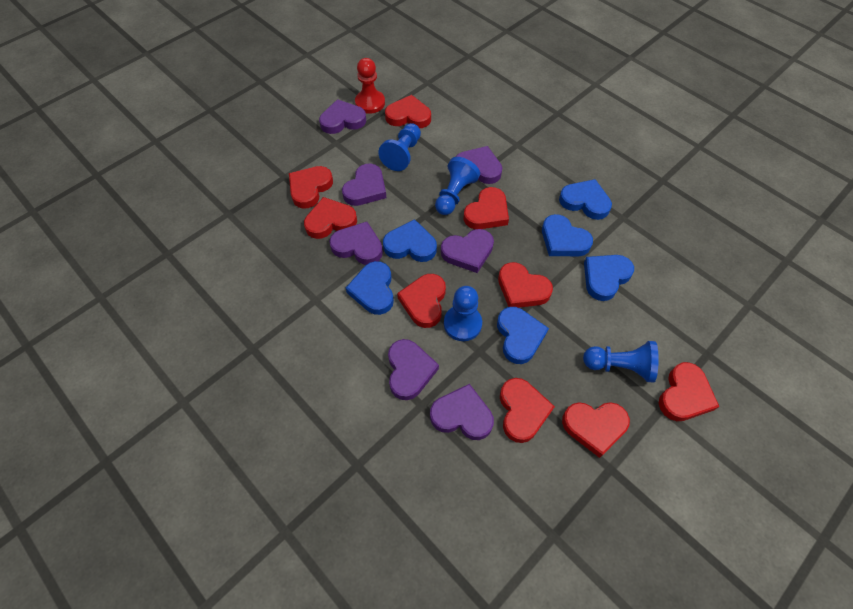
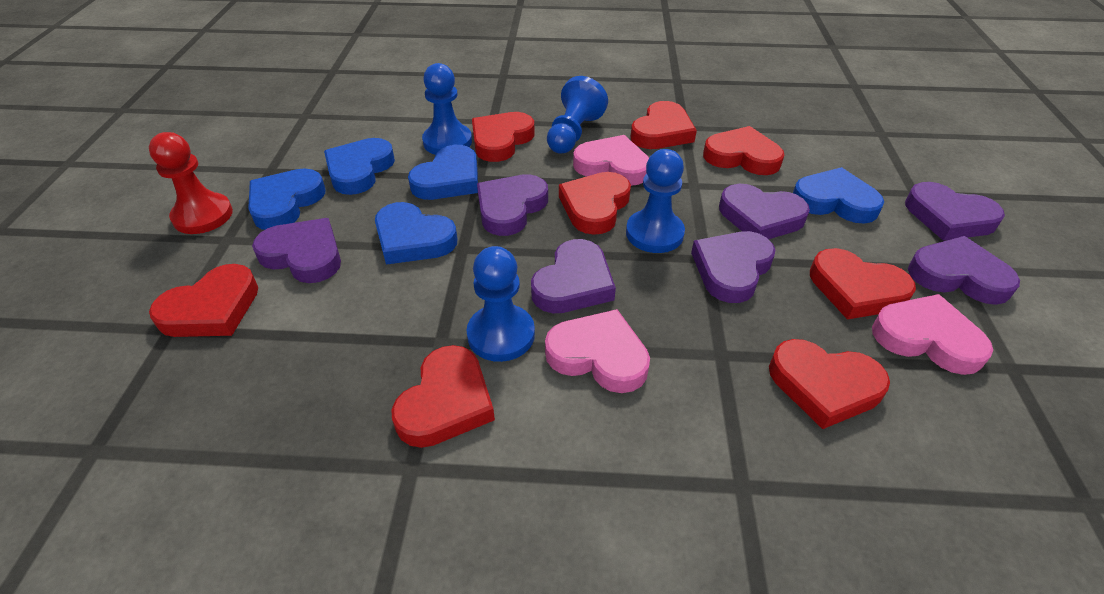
blue heart: 6 -> 5
pink heart: 0 -> 3
red heart: 9 -> 8

